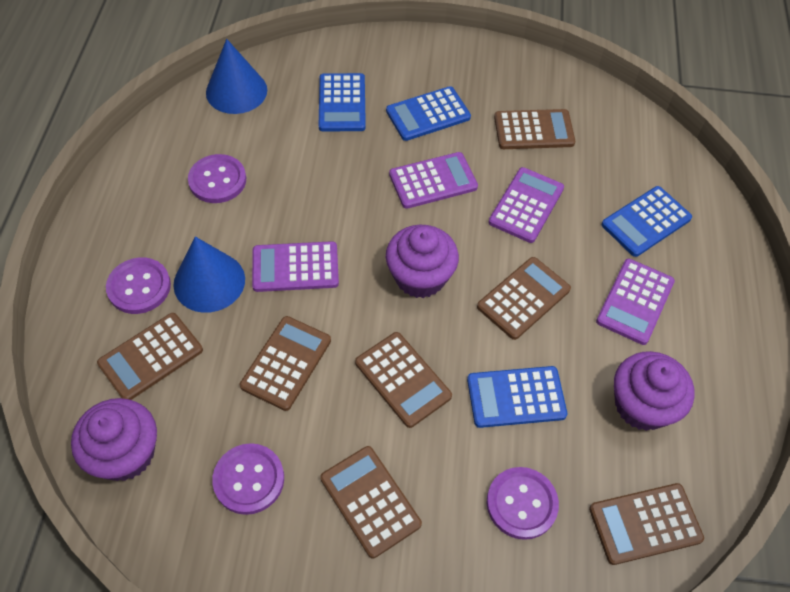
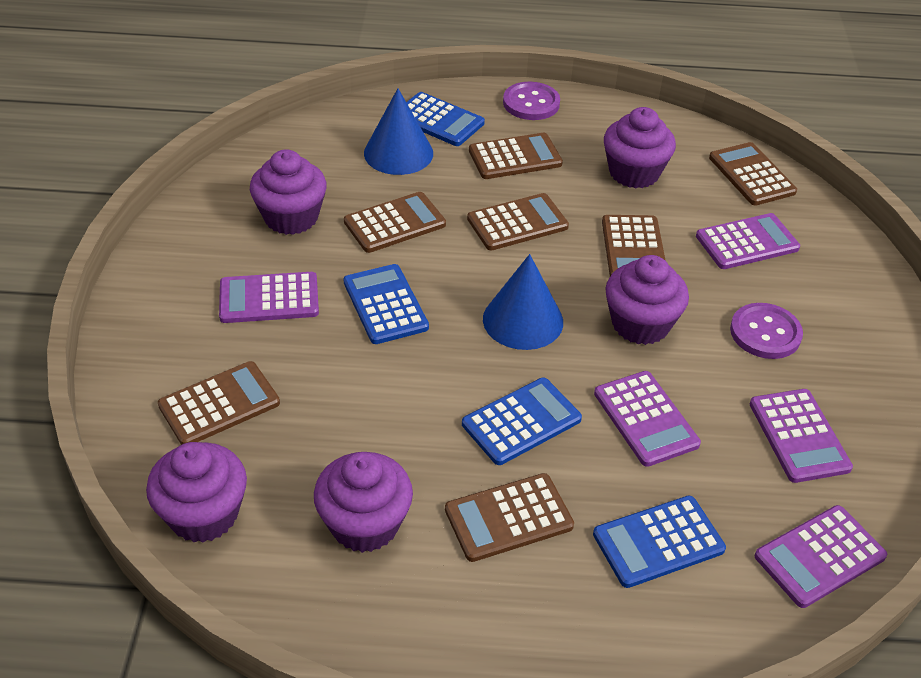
purple button: 4 -> 2
purple calculator: 4 -> 5
purple cupcake: 3 -> 5

